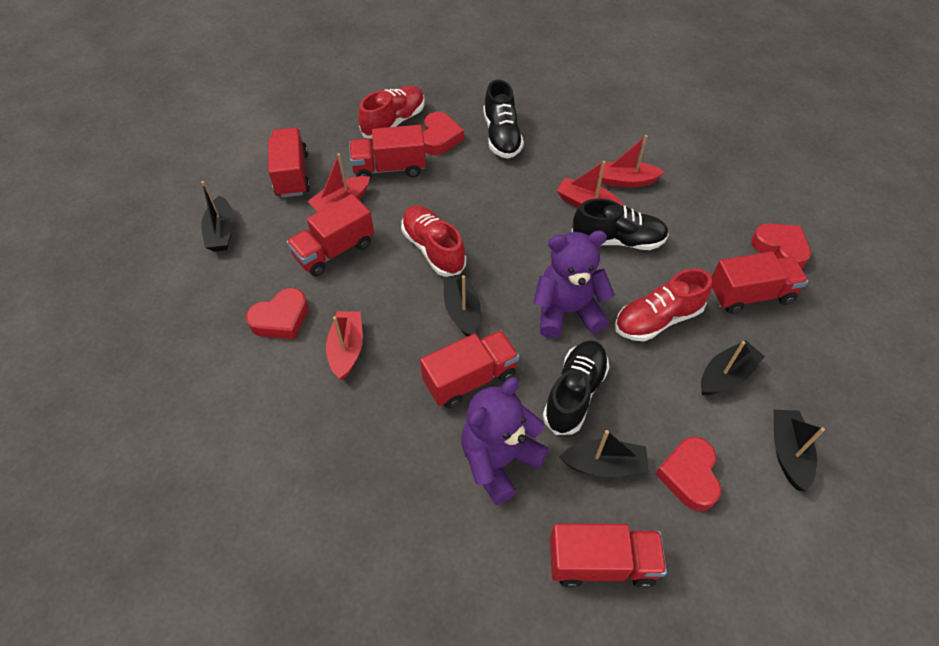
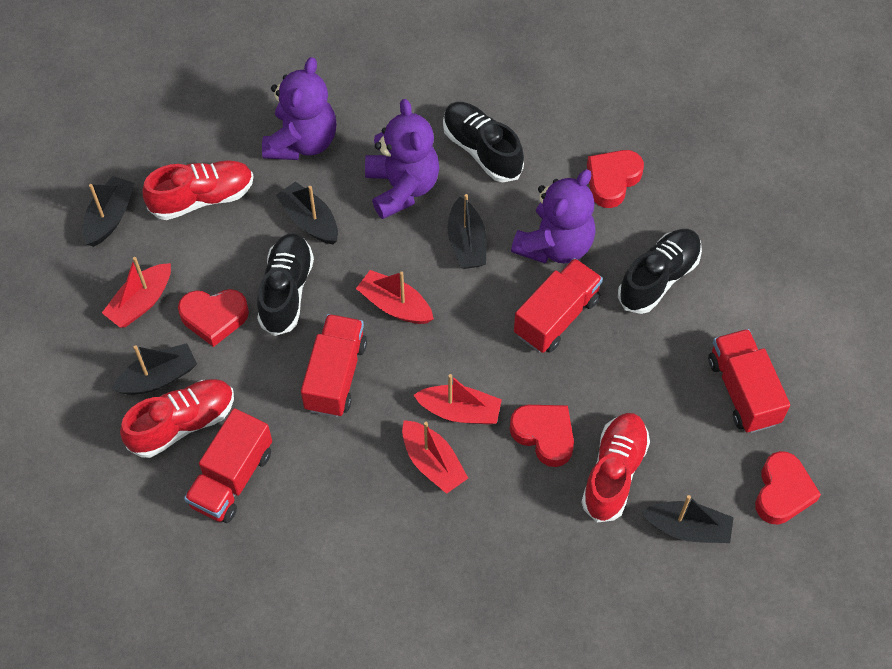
purple teddy bear: 2 -> 3
red truck: 6 -> 4

